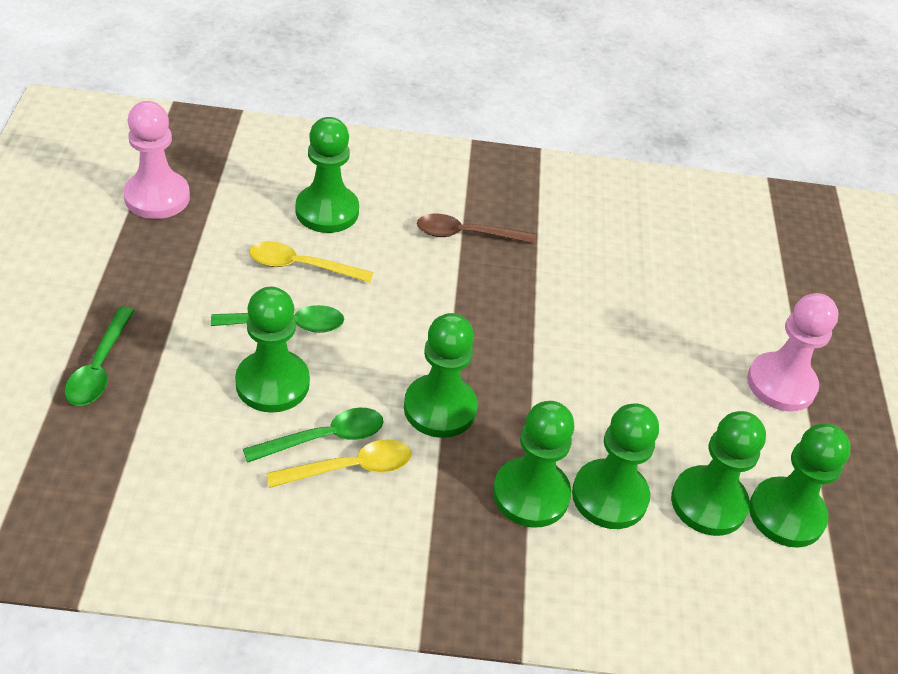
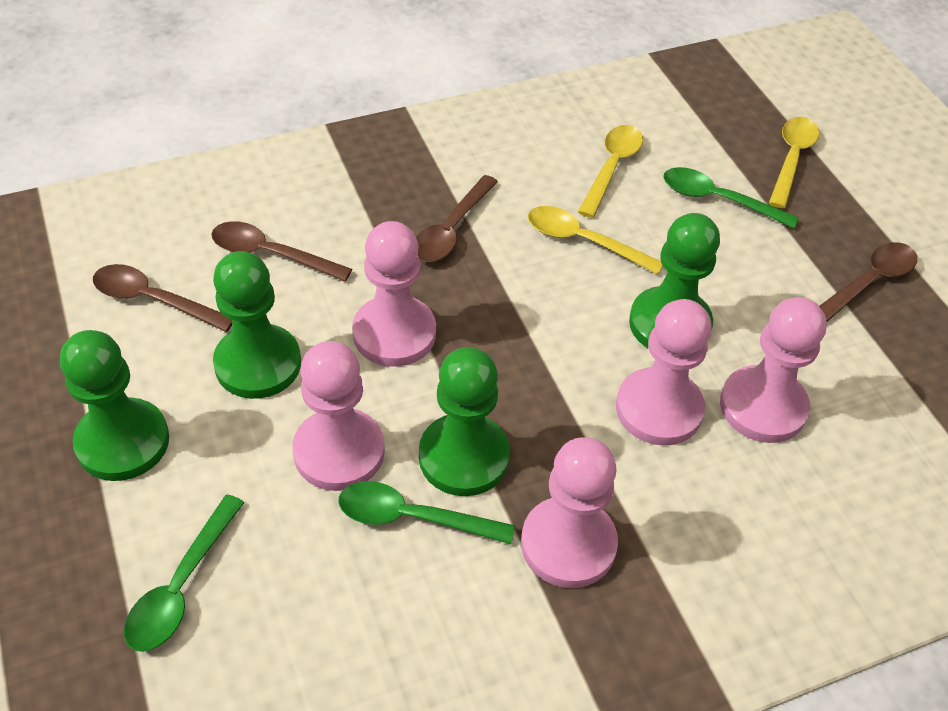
brown spoon: 1 -> 4
green pawn: 7 -> 4
pink pawn: 2 -> 5
yellow spoon: 2 -> 3

